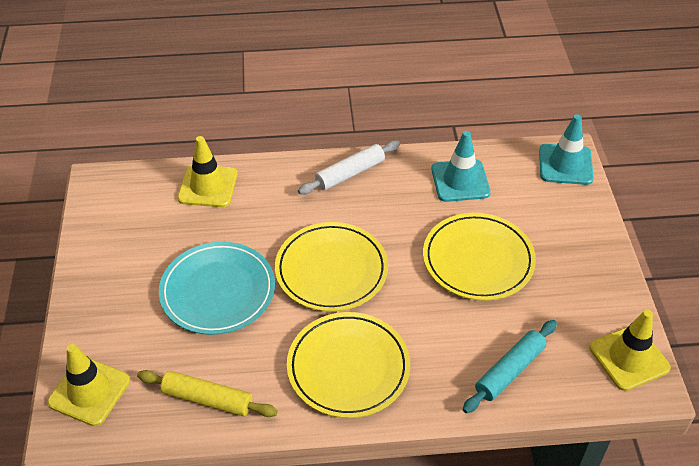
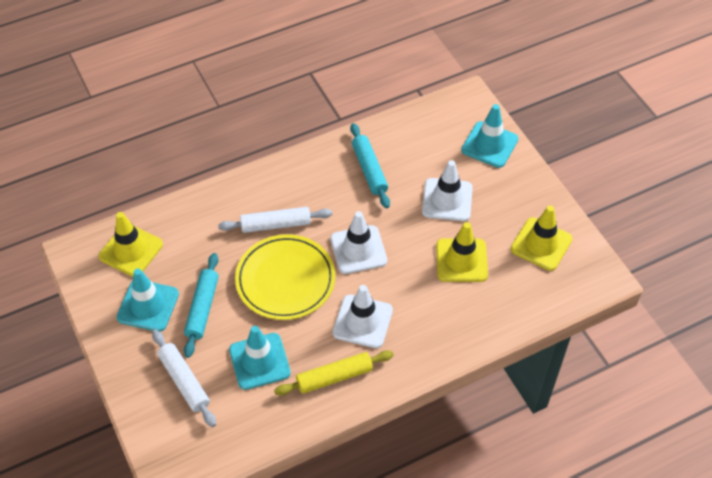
turquoise plate: 1 -> 0
turquoise rolling pin: 1 -> 2
turquoise traffic cone: 2 -> 3
white rolling pin: 1 -> 2
white traffic cone: 0 -> 3
yellow plate: 3 -> 1

